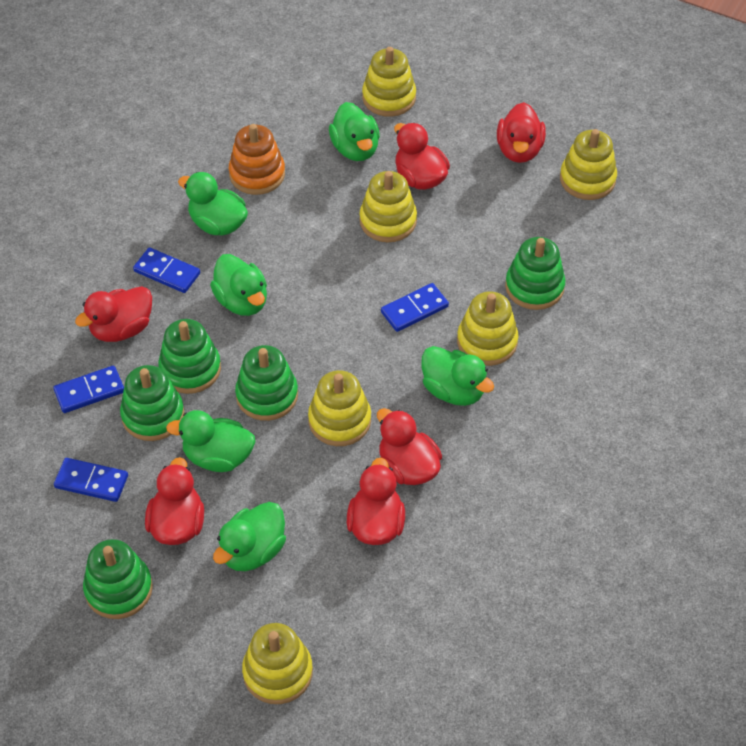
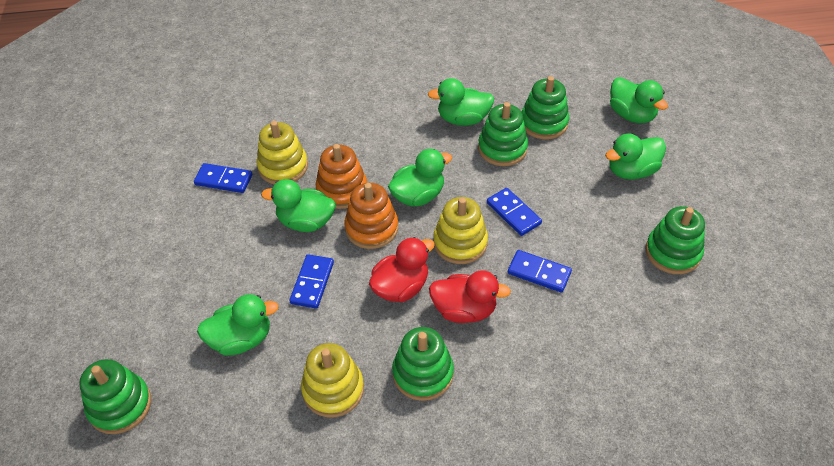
orange stacking toy: 1 -> 2
red duck: 6 -> 2
yellow stacking toy: 6 -> 3

